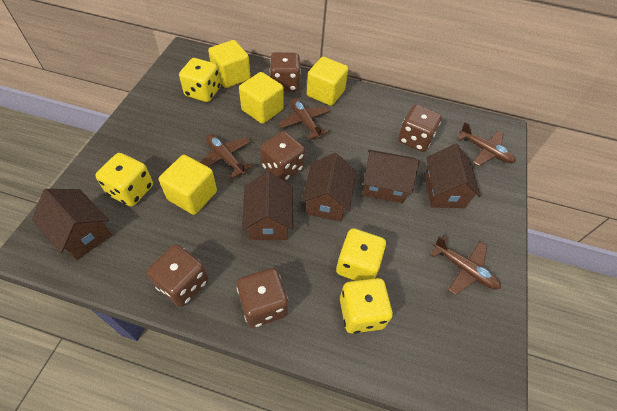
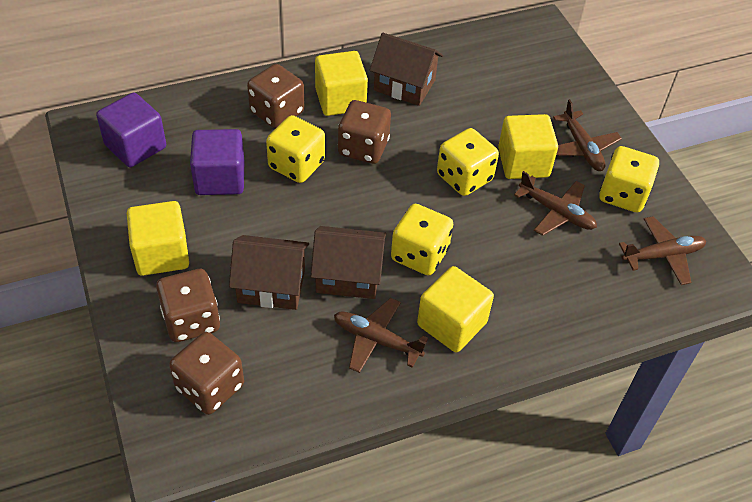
brown dice: 5 -> 4
brown house: 5 -> 3
purple cube: 0 -> 2

